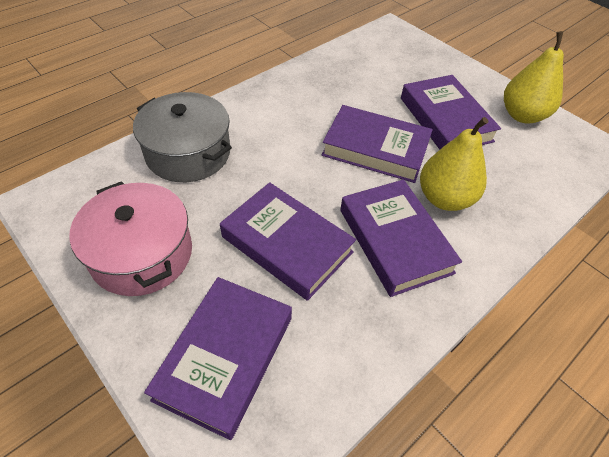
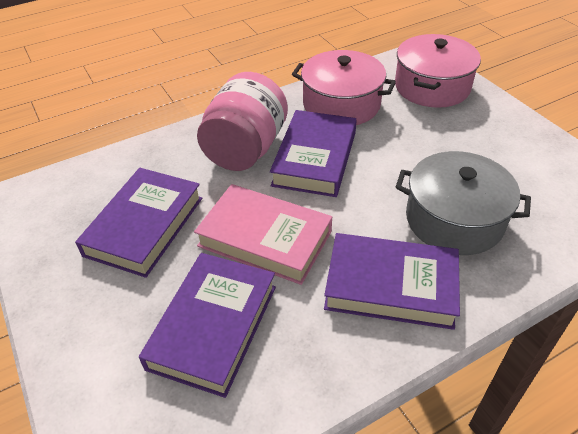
pink book: 0 -> 1
pink jar: 0 -> 1
pink pot: 1 -> 2
purple book: 5 -> 4
yellow pear: 2 -> 0

